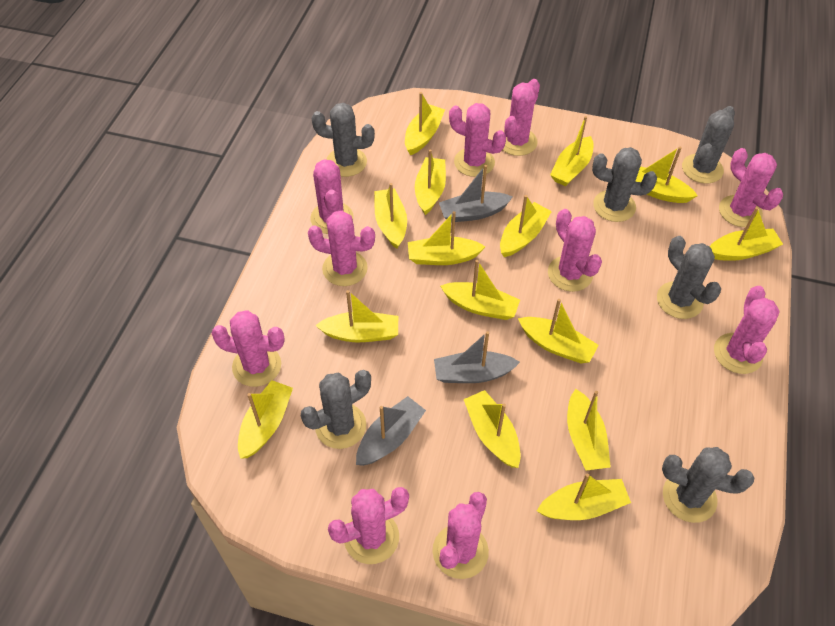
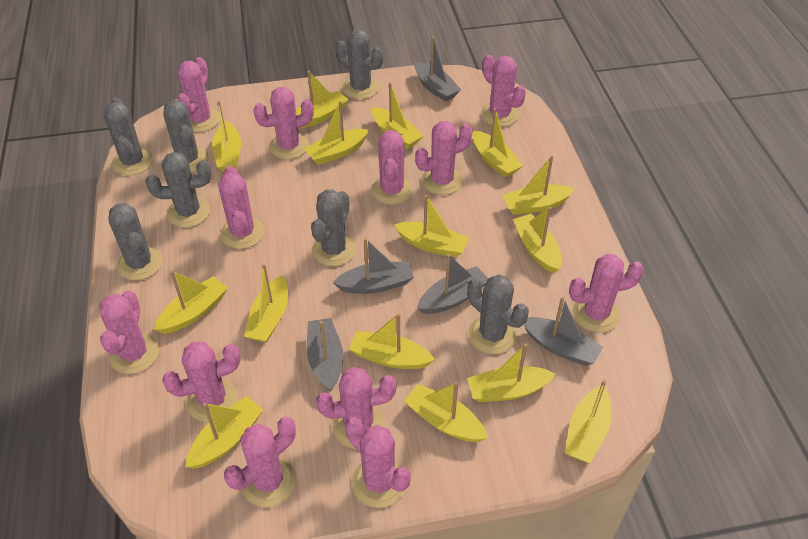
grey boat: 3 -> 5
grey cactus: 6 -> 7
pink cactus: 10 -> 12

